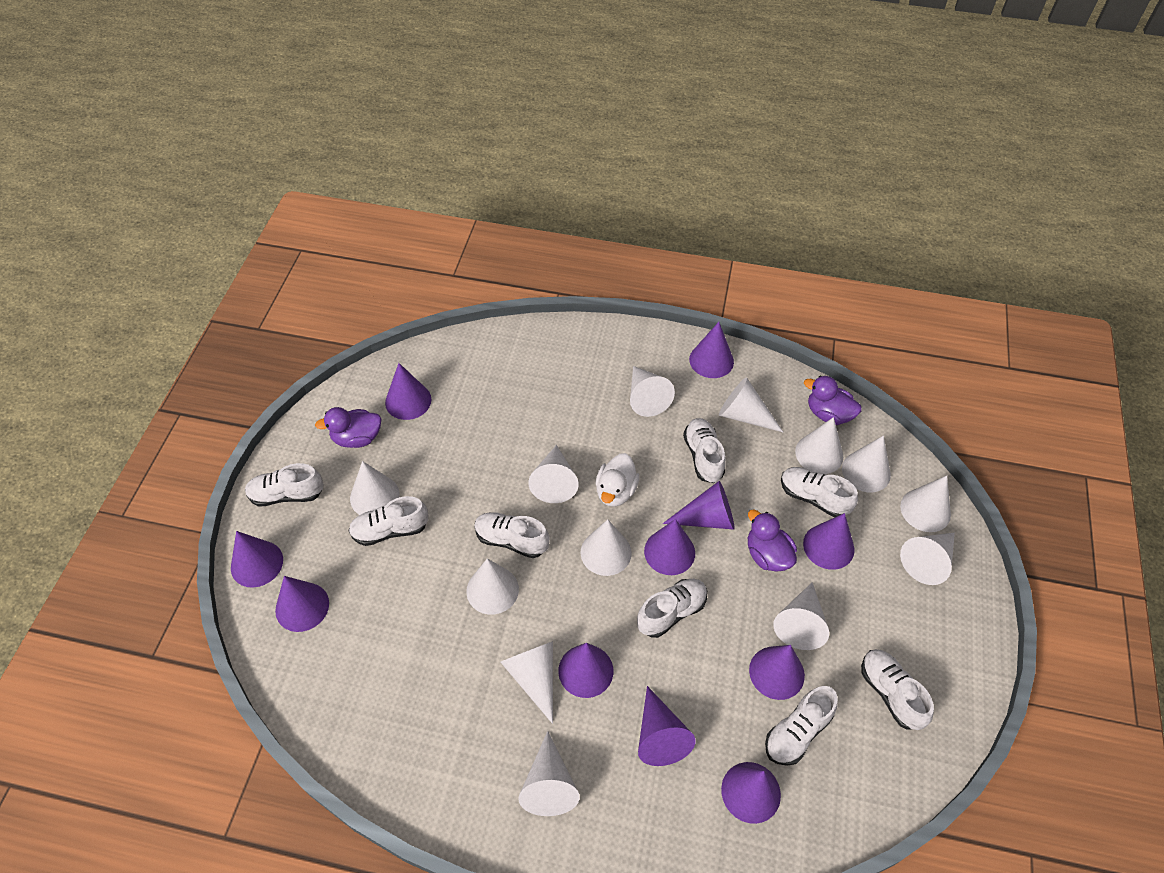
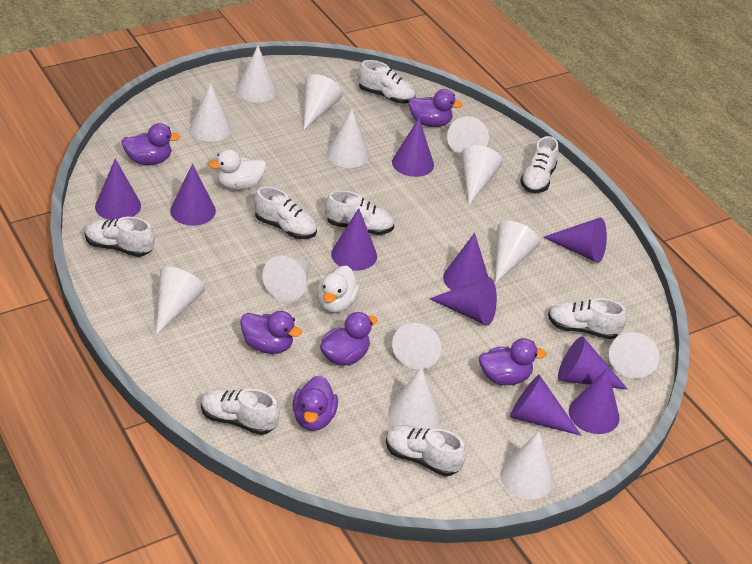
purple cone: 11 -> 10
purple duck: 3 -> 6
white duck: 1 -> 2

